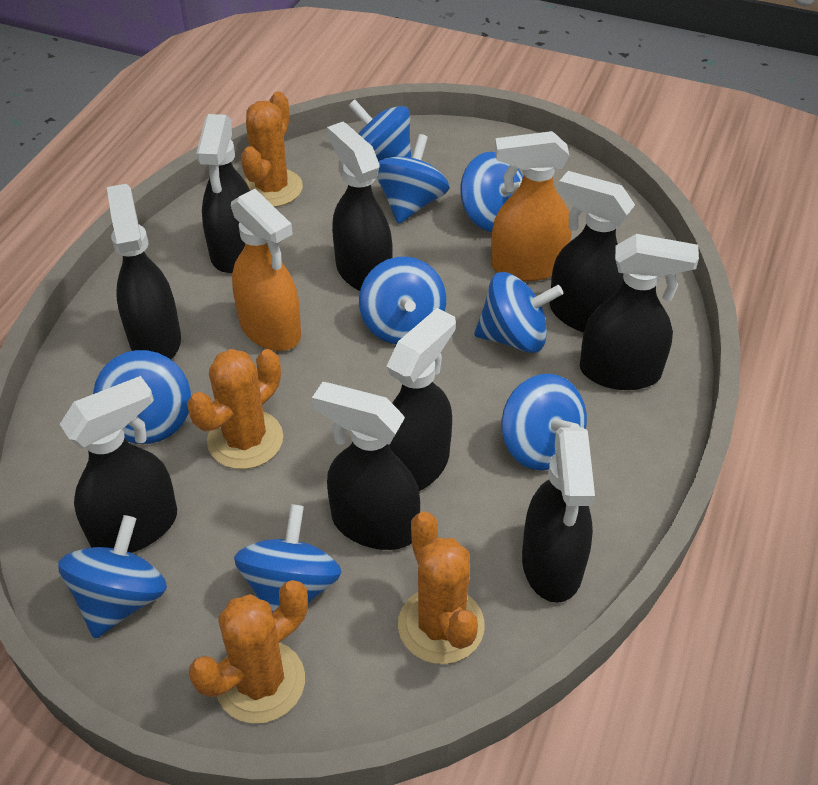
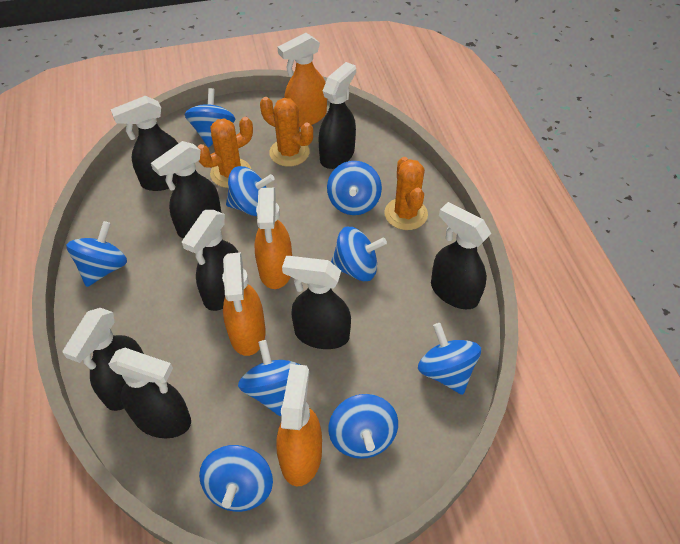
black spray bottle: 9 -> 8
orange cactus: 4 -> 3
orange spray bottle: 2 -> 4

